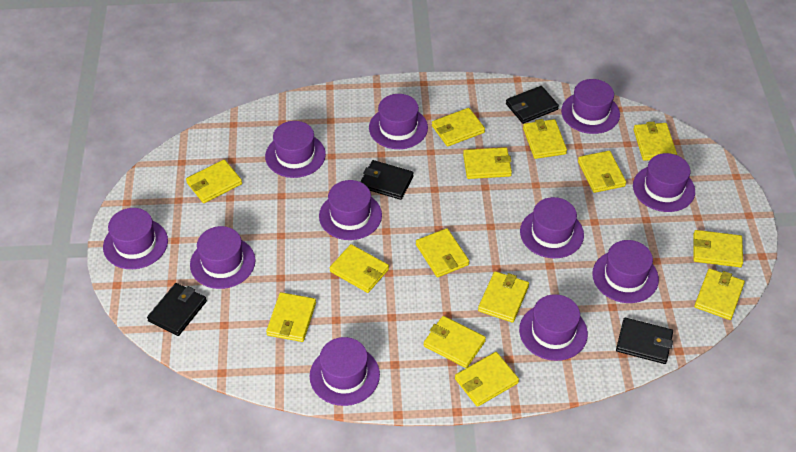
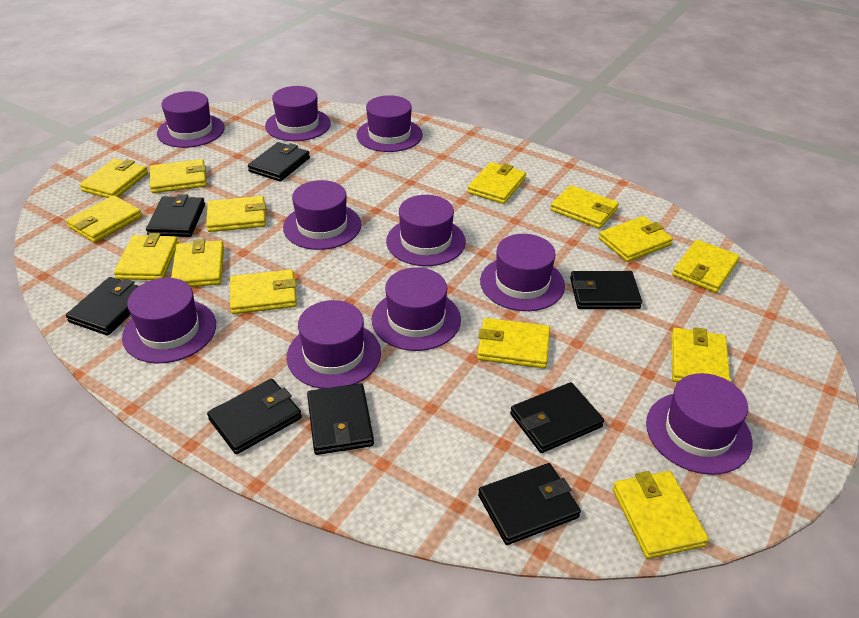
black wallet: 4 -> 8
purple hat: 11 -> 10

